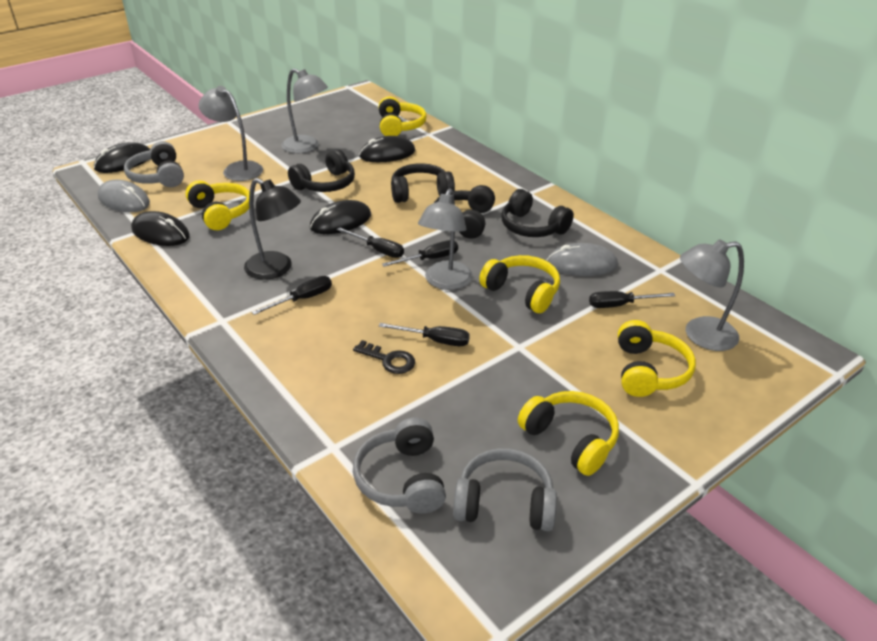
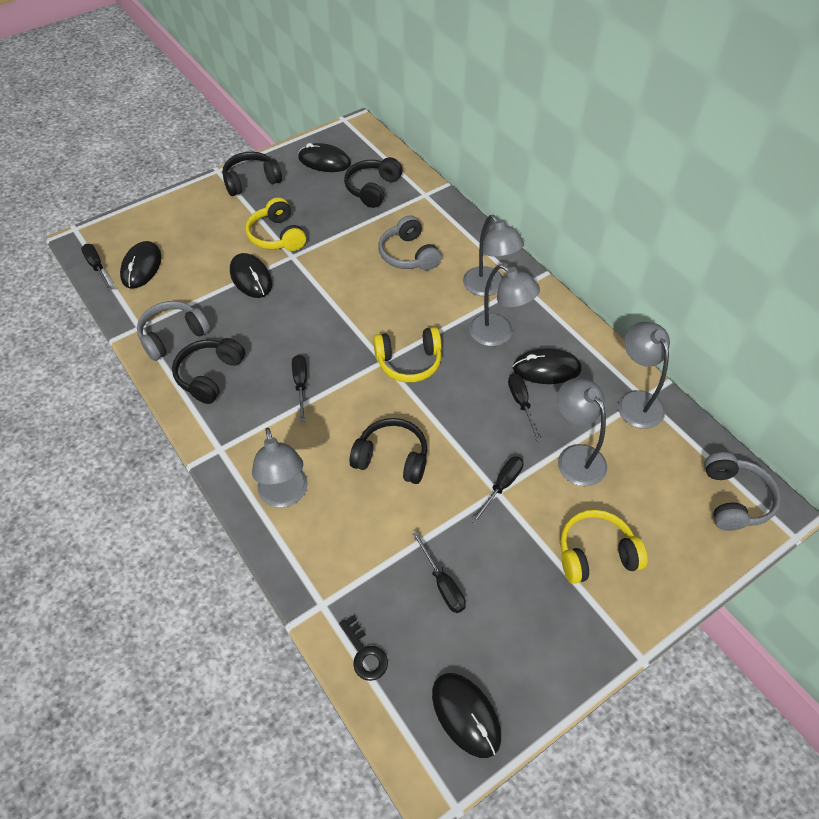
black lamp: 1 -> 0
black mouse: 4 -> 5
grey lamp: 4 -> 5
grey mouse: 2 -> 0
yellow headphones: 5 -> 3

